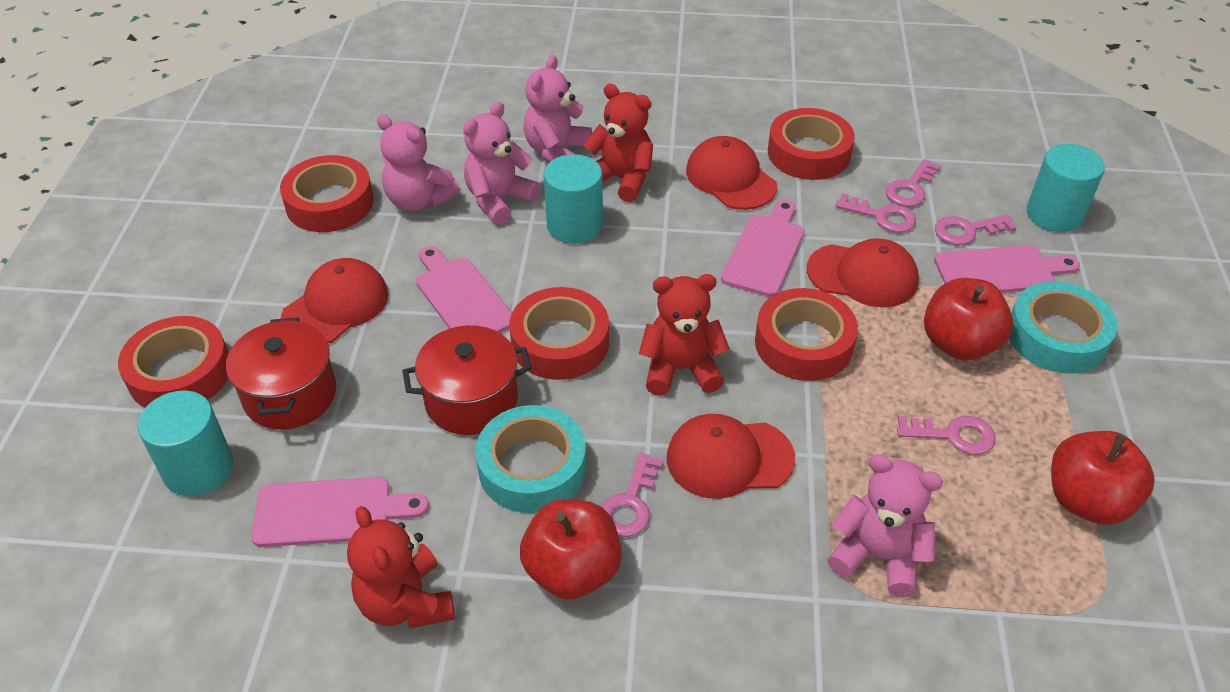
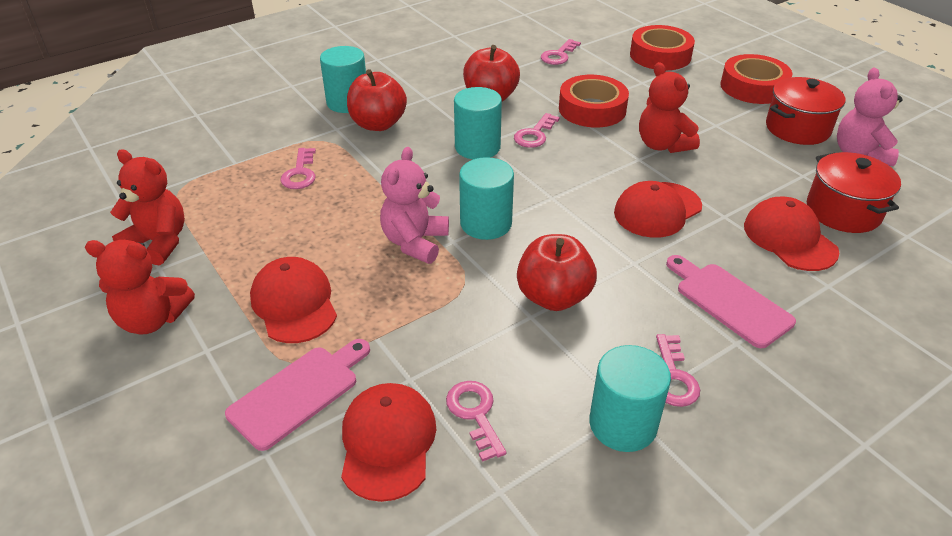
pink cutting board: 4 -> 2
pink teddy bear: 4 -> 2
red tape: 5 -> 3
turquoise cylinder: 3 -> 4
turquoise tape: 2 -> 0

